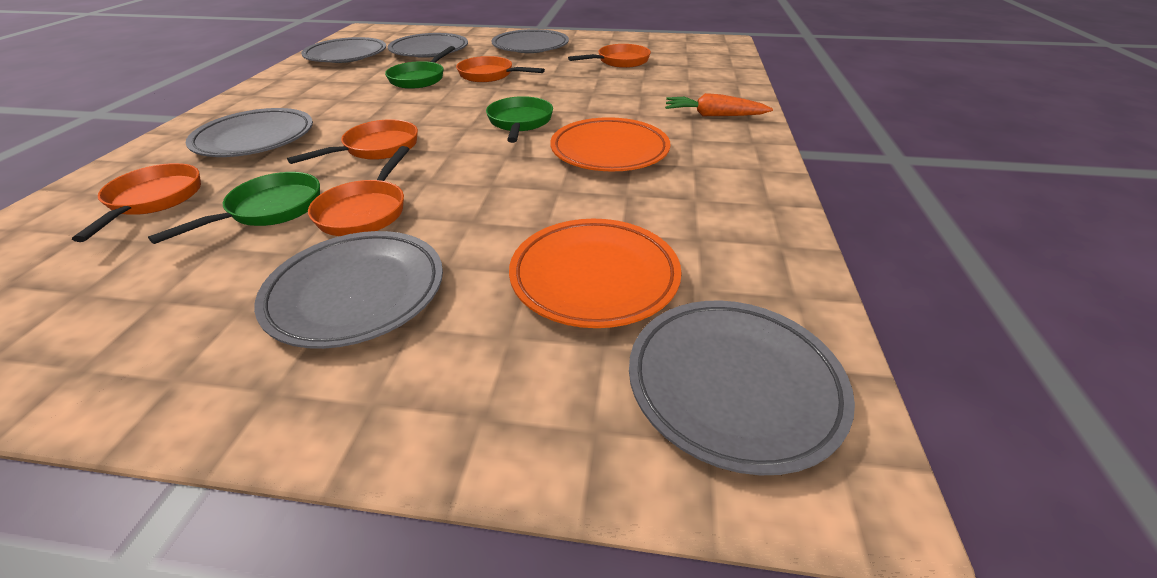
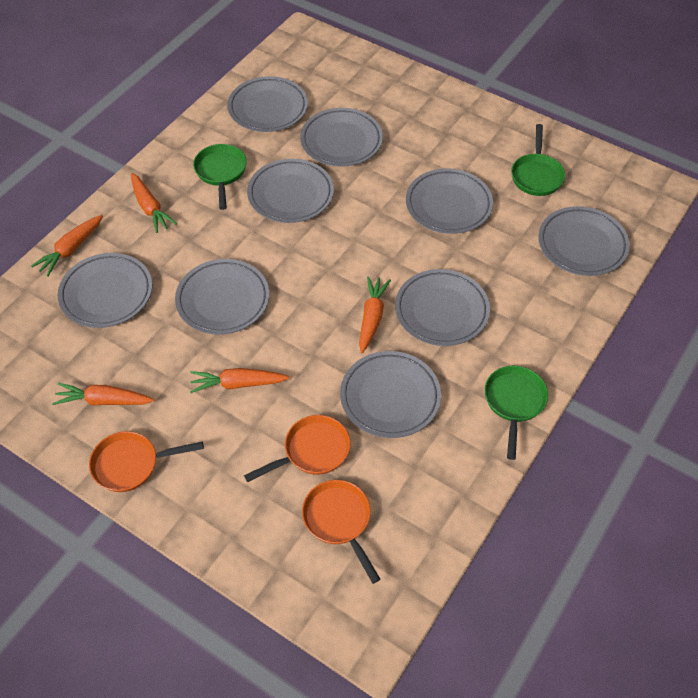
grey plate: 6 -> 9
orange carrot: 1 -> 5
orange pan: 5 -> 3
orange plate: 2 -> 0

